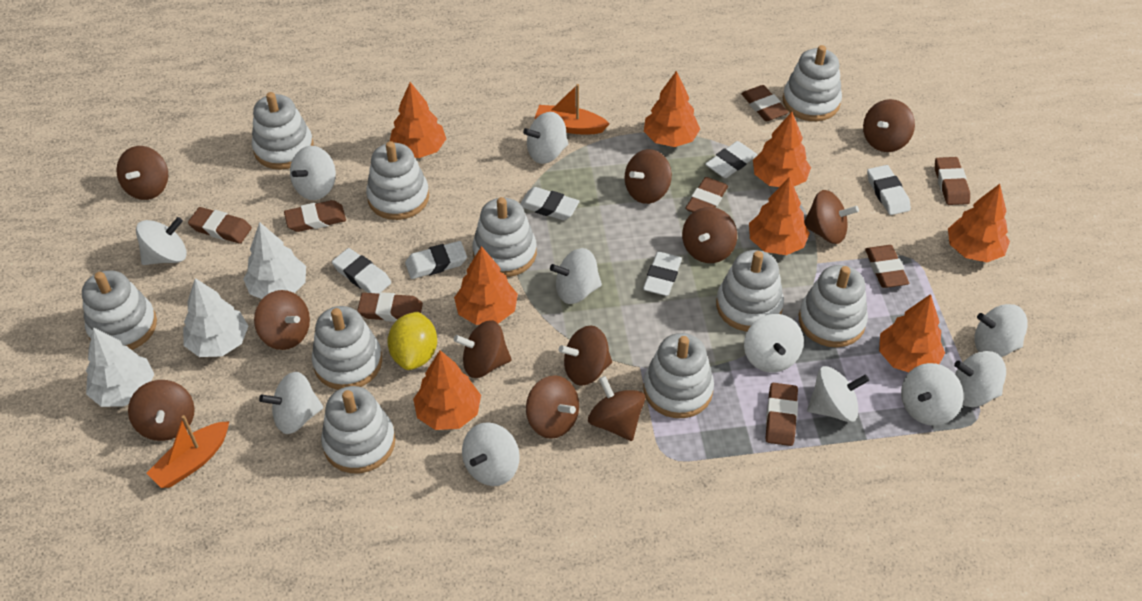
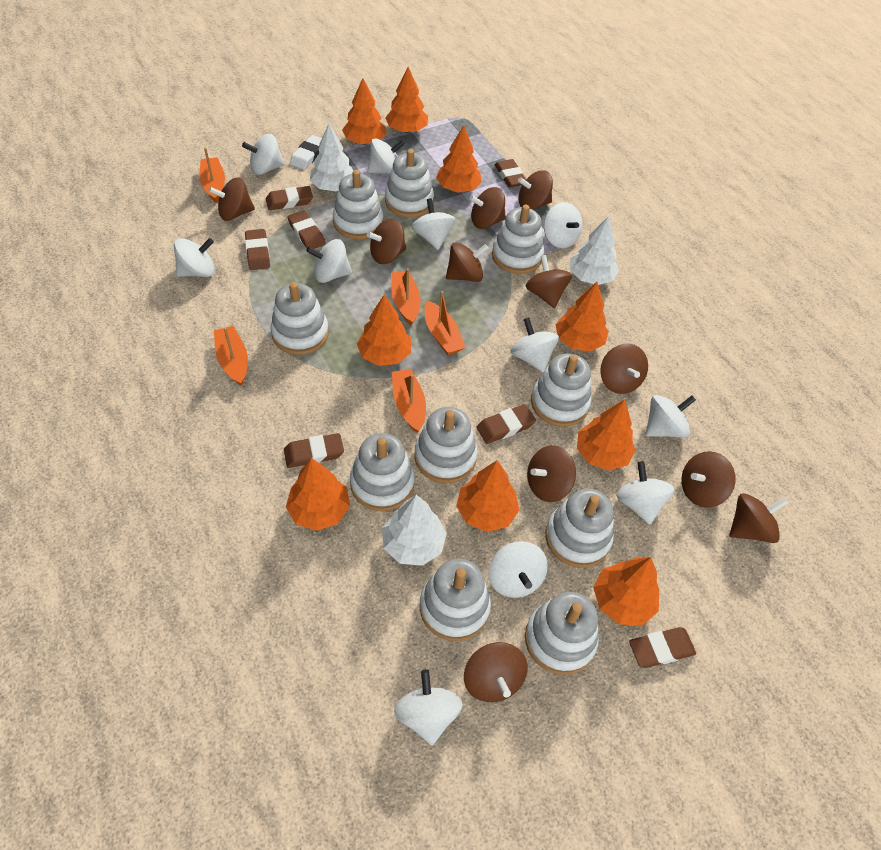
brown eraser: 8 -> 7
orange boat: 2 -> 5
orange tree: 8 -> 9
white eraser: 6 -> 1
yellow lemon: 1 -> 0

